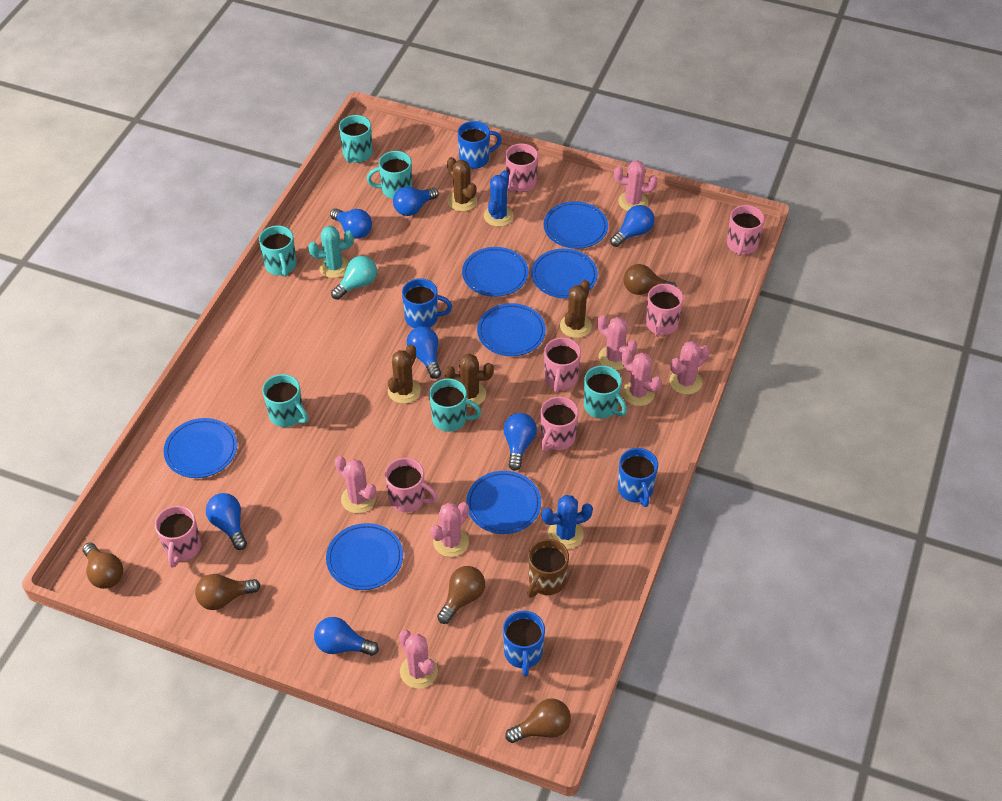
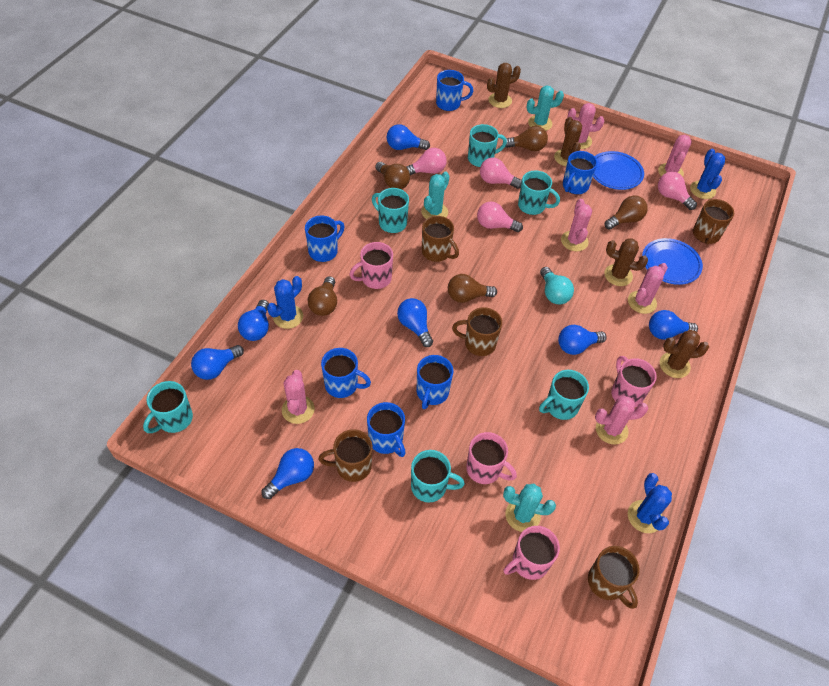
blue cactus: 2 -> 3
blue mug: 4 -> 6
blue plate: 7 -> 2
brown mug: 1 -> 5
pink cactus: 7 -> 6
pink light bulb: 0 -> 4
pink mug: 7 -> 4
turquoise cactus: 1 -> 3

